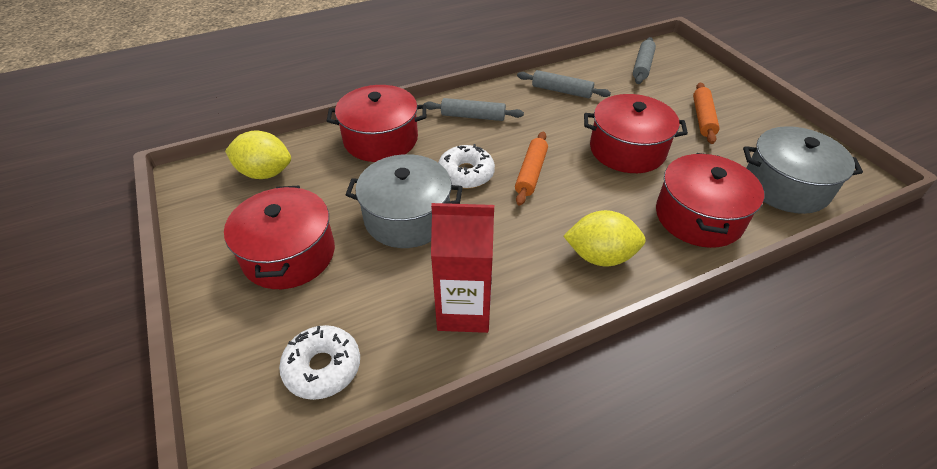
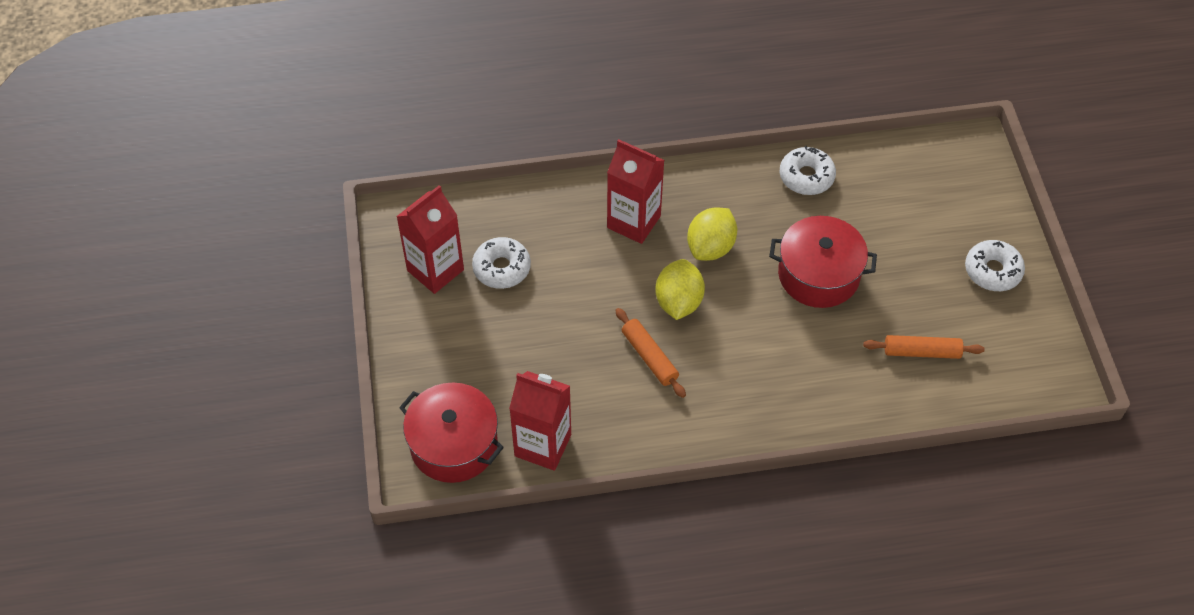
grey pot: 2 -> 0
grey rolling pin: 3 -> 0
red carton: 1 -> 3
red pot: 4 -> 2
white donut: 2 -> 3

